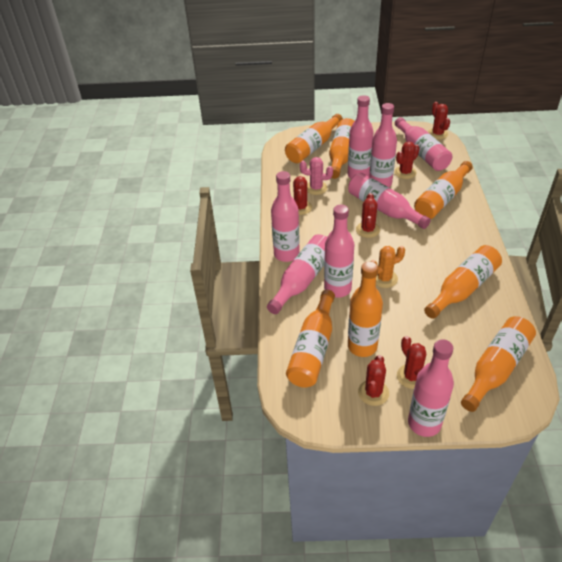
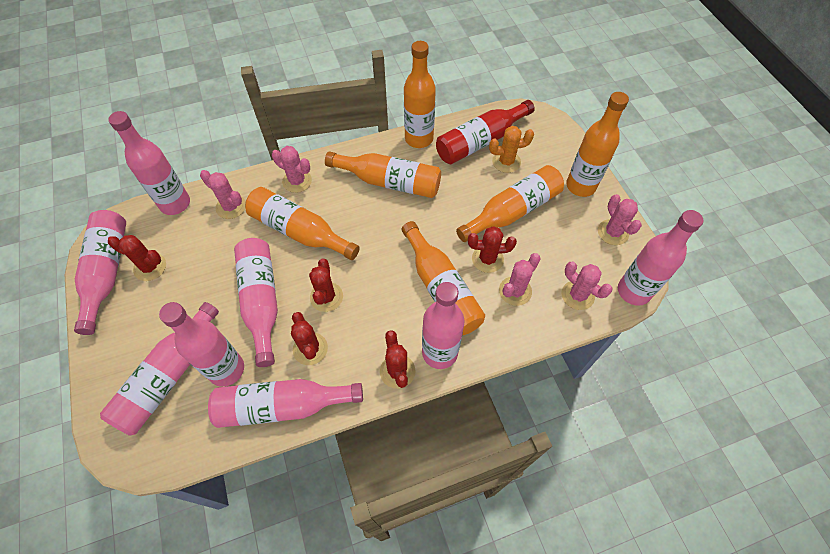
orange bottle: 7 -> 6
pink cactus: 1 -> 5
red bottle: 0 -> 1
red cactus: 6 -> 5

